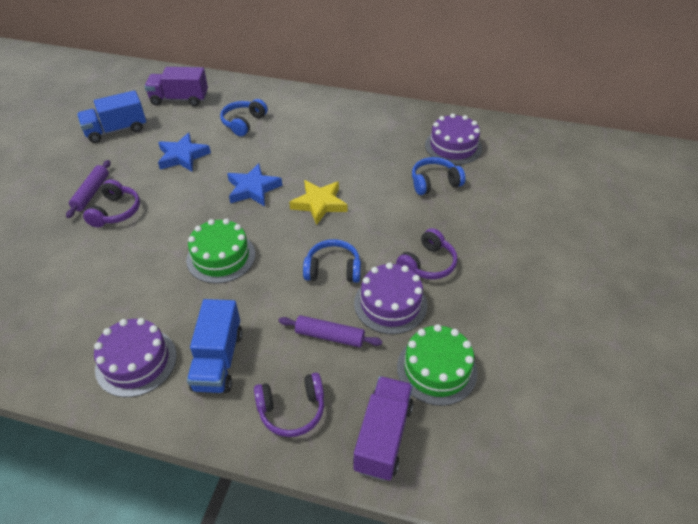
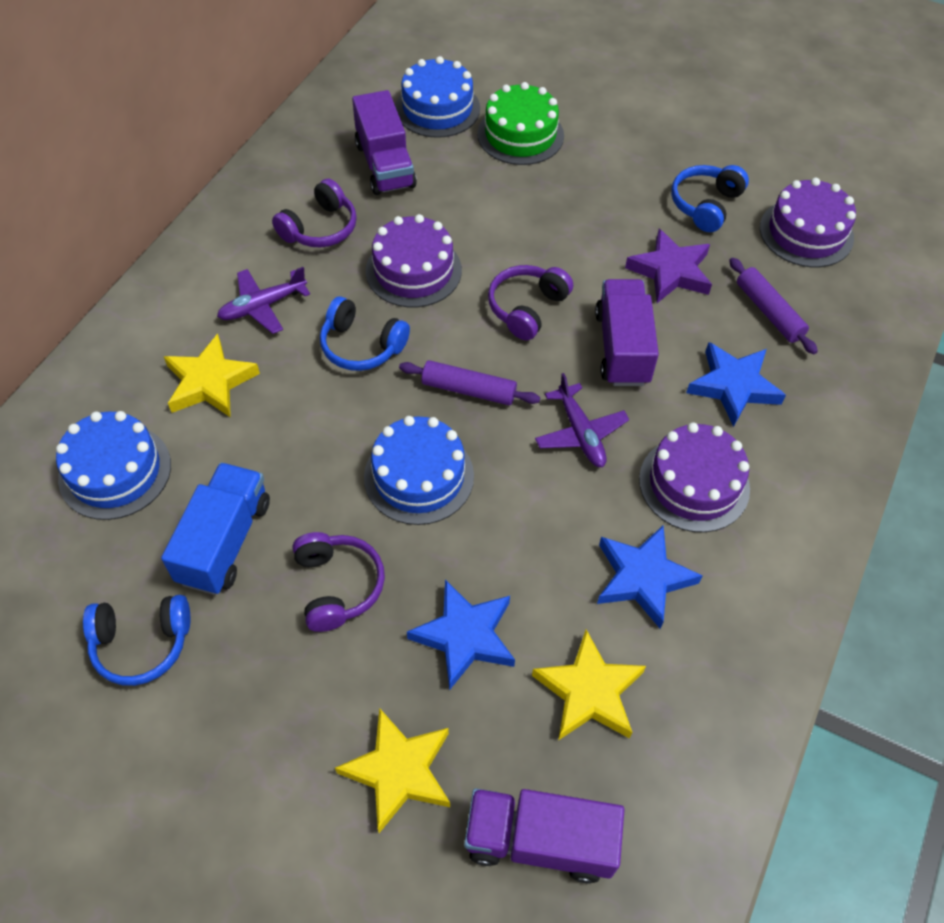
blue cake: 0 -> 3
blue star: 2 -> 3
blue truck: 2 -> 1
green cake: 2 -> 1
purple plane: 0 -> 2
purple star: 0 -> 1
purple truck: 2 -> 3
yellow star: 1 -> 3

